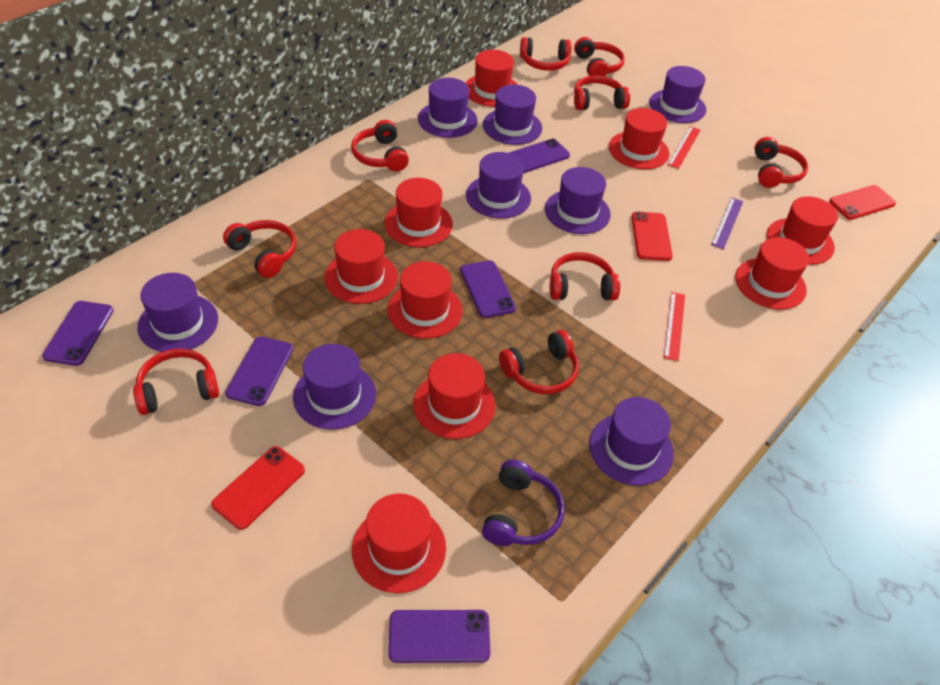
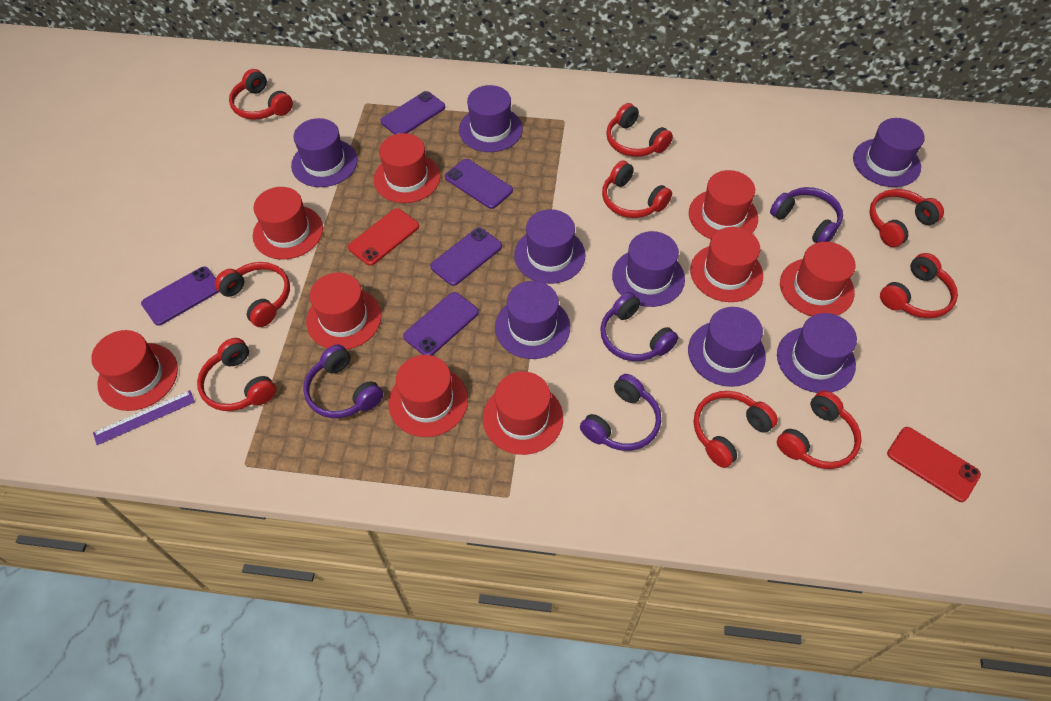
purple headphones: 1 -> 4
red phone: 3 -> 2
red ruler: 2 -> 0

